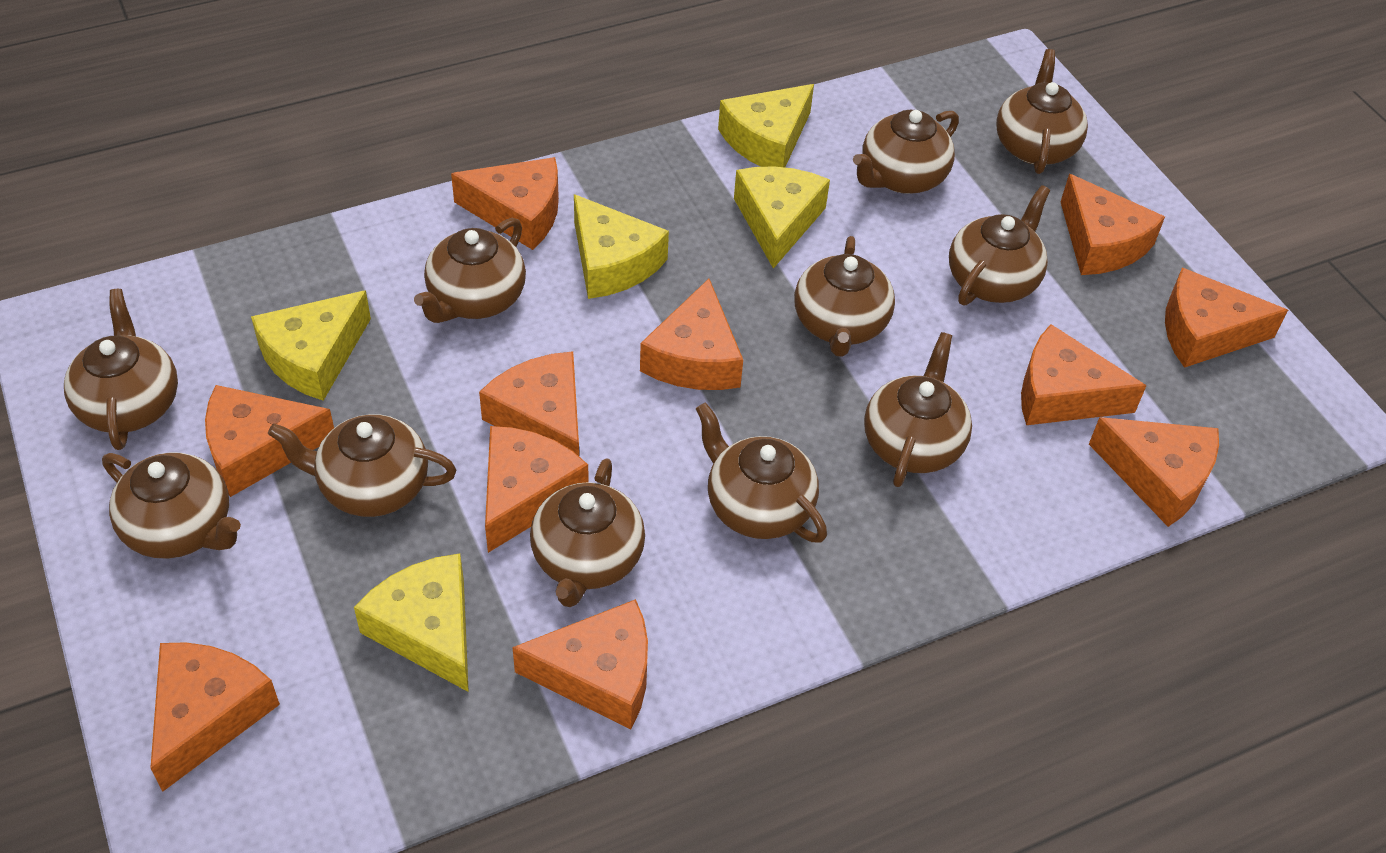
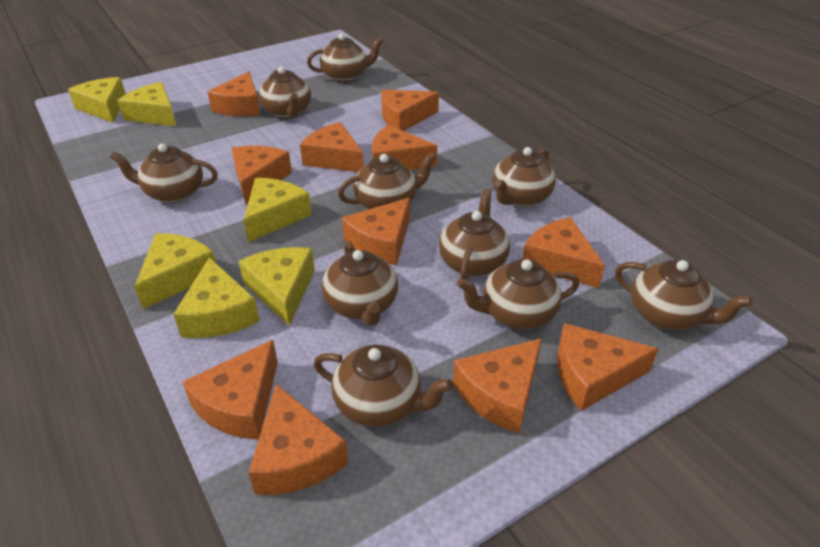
brown teapot: 11 -> 10
yellow cheese: 5 -> 6

